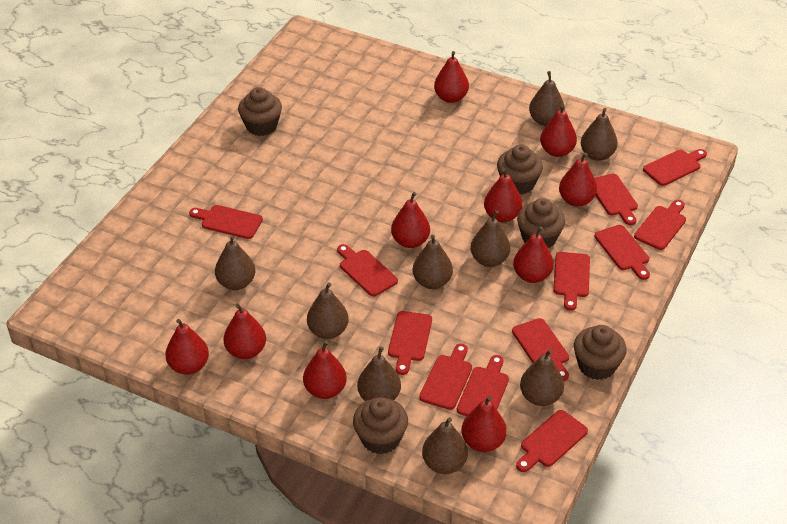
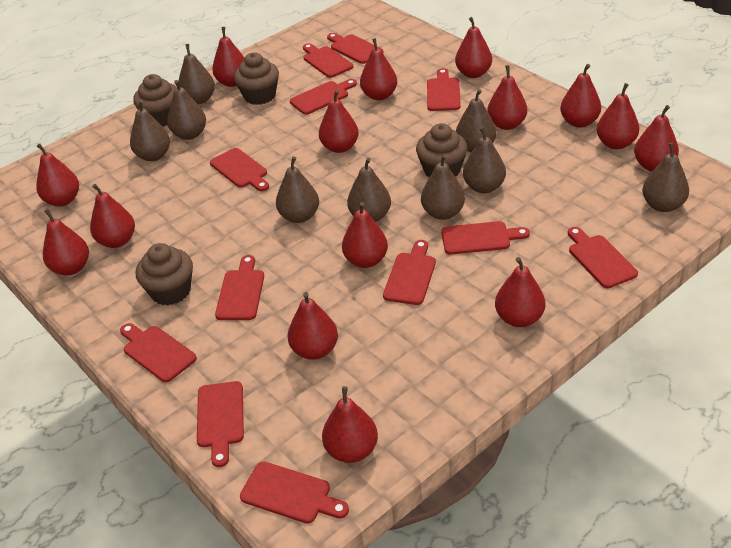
brown cupcake: 5 -> 4
red pear: 10 -> 15

